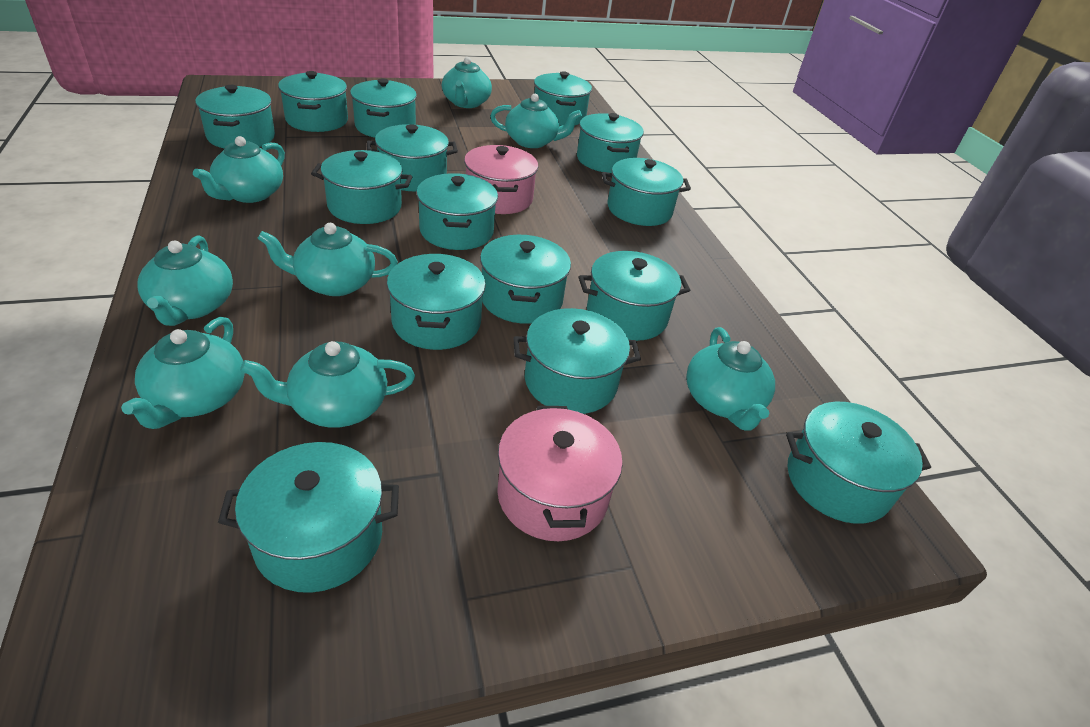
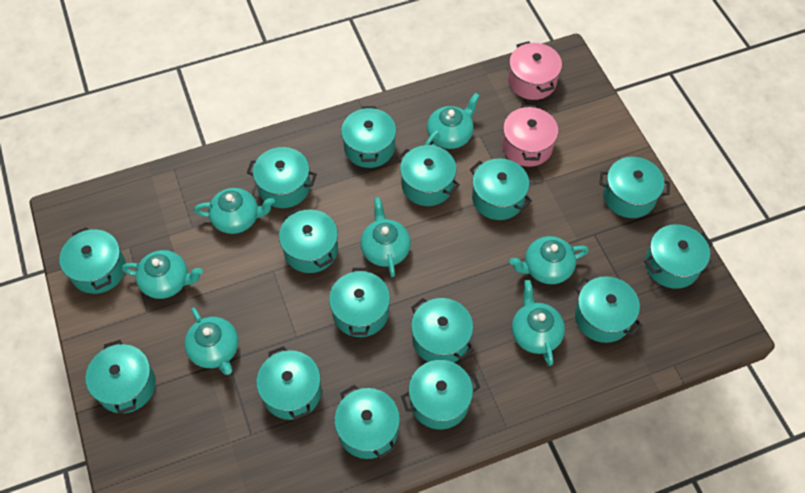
turquoise teapot: 8 -> 7

